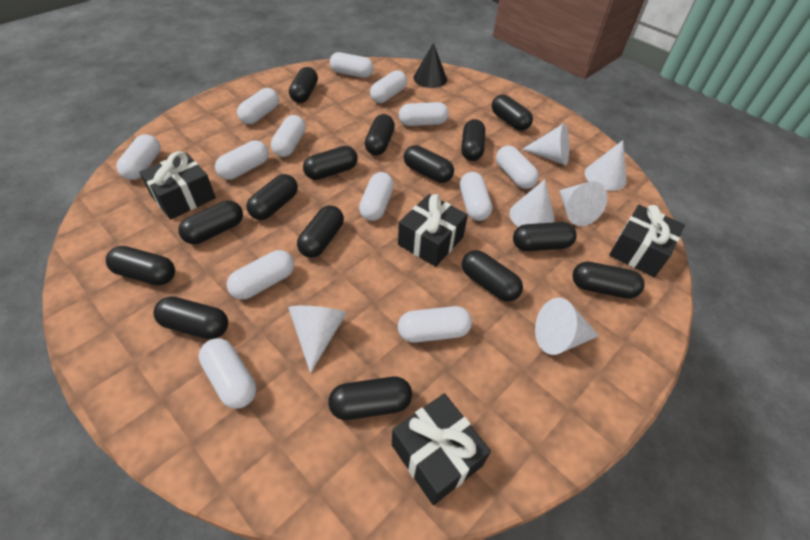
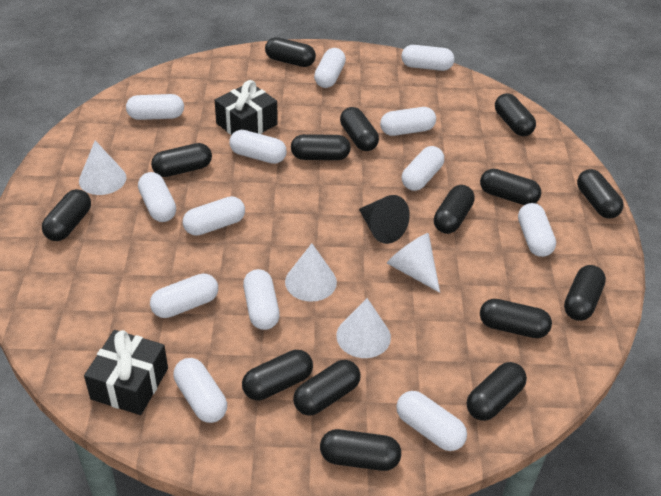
black gift: 4 -> 2
white cone: 6 -> 4

